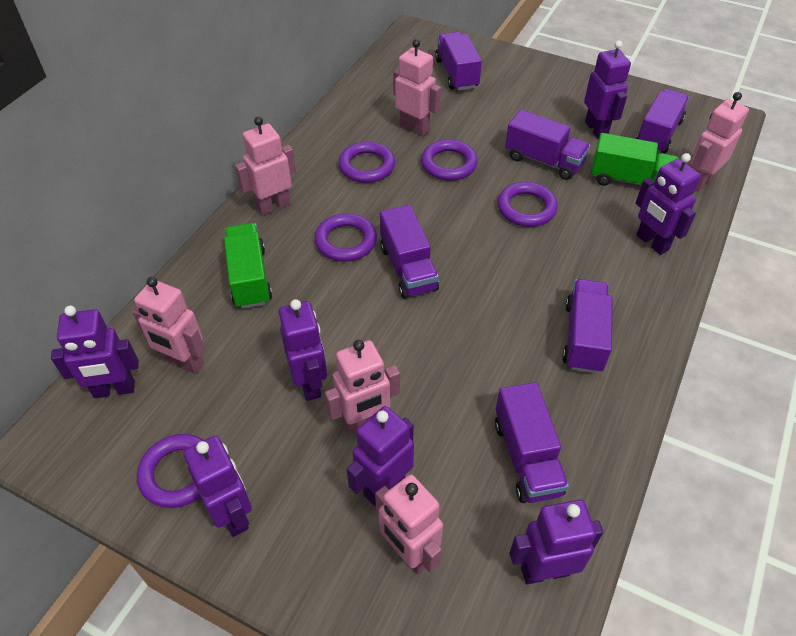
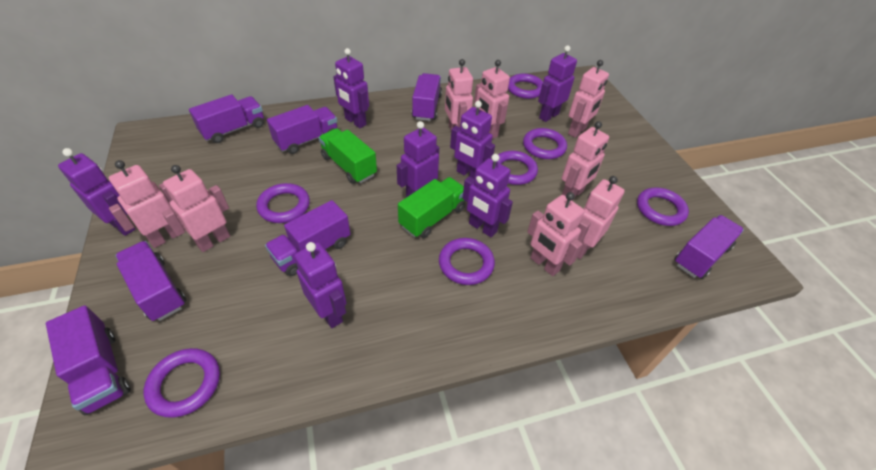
pink robot: 6 -> 8
purple ring: 5 -> 7
purple truck: 6 -> 7

